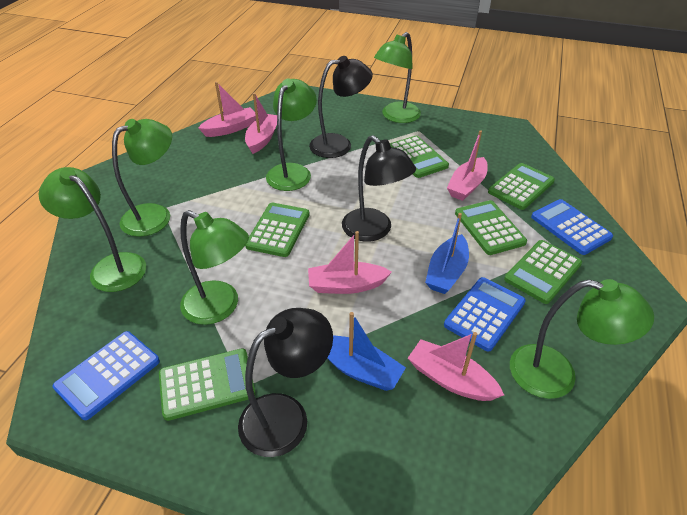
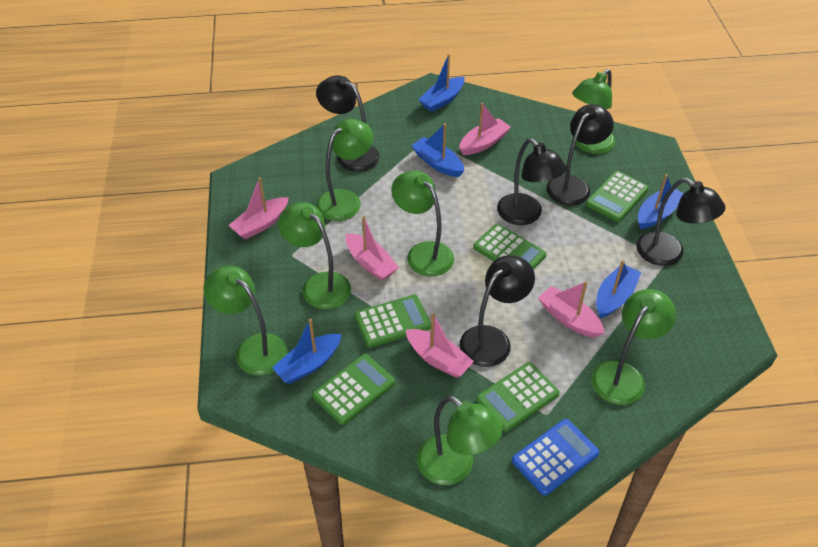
black lamp: 3 -> 5
blue boat: 2 -> 5
blue calculator: 3 -> 1
green calculator: 6 -> 5
green lamp: 6 -> 7

